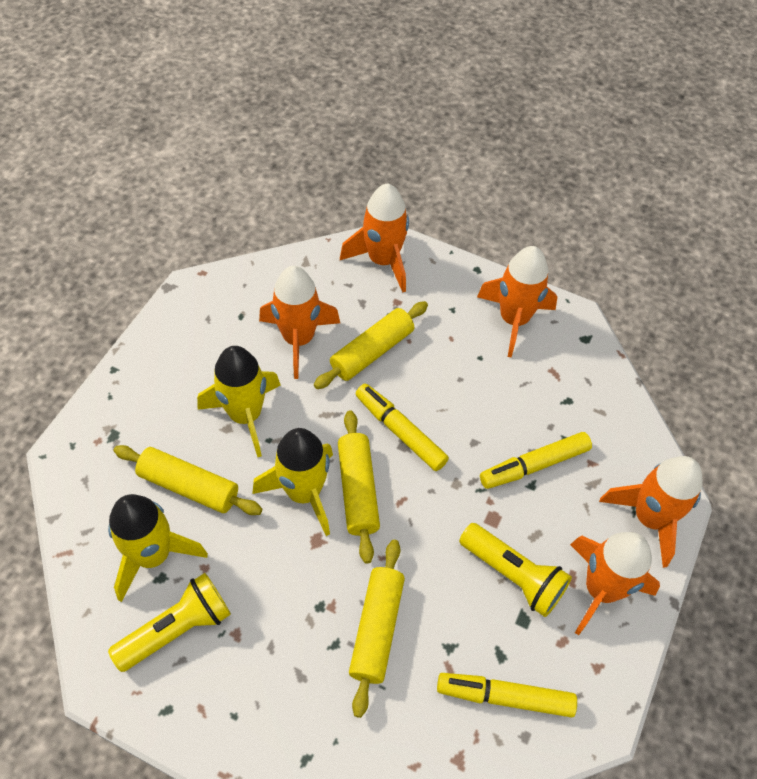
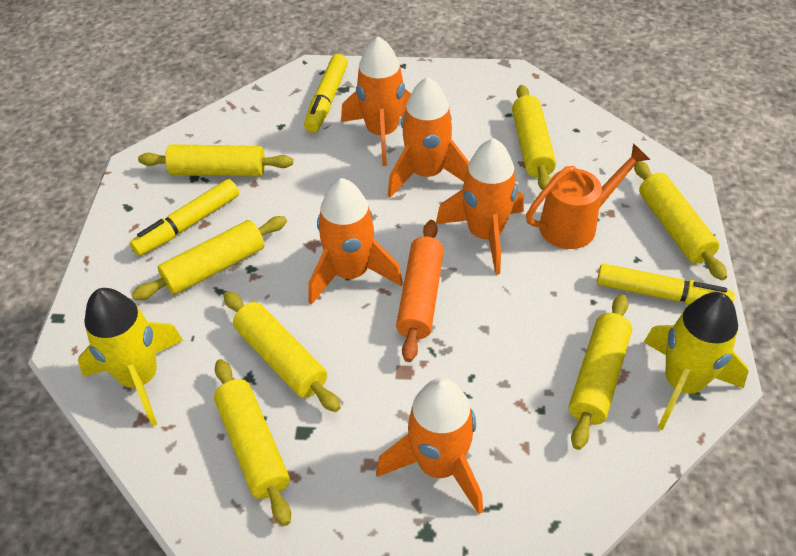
orange rolling pin: 0 -> 1
orange watering can: 0 -> 1
yellow flashlight: 2 -> 0
yellow rocket: 3 -> 2
yellow rolling pin: 4 -> 7

